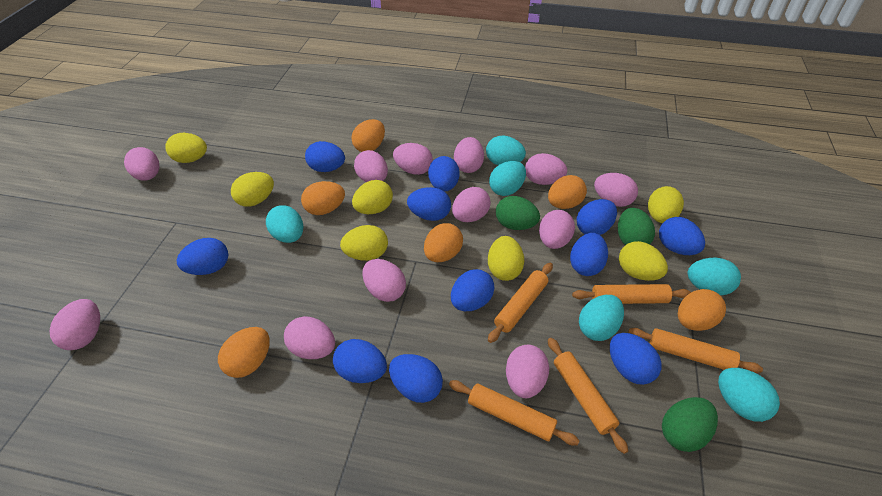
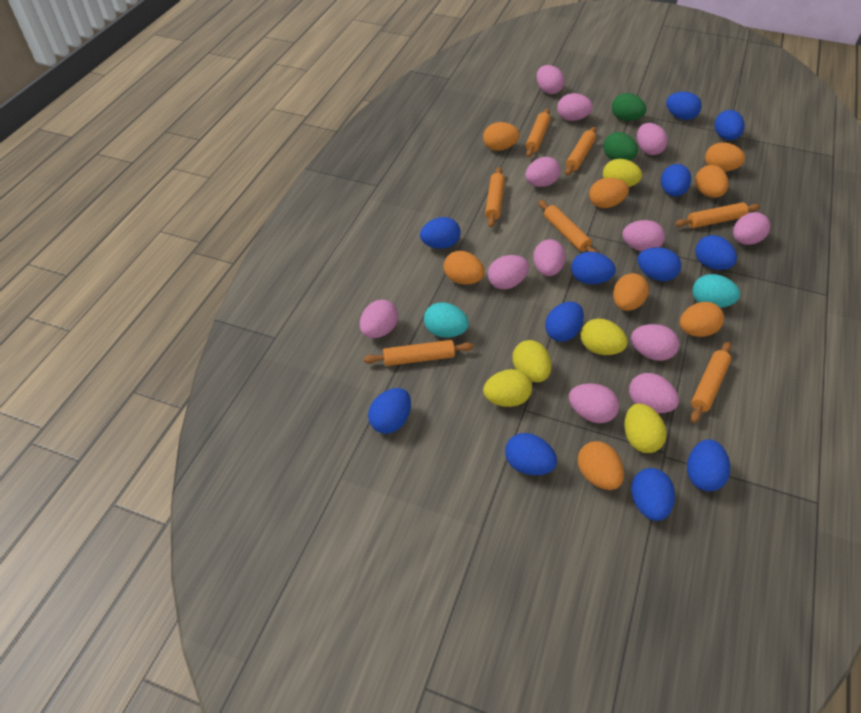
blue egg: 11 -> 12
green egg: 3 -> 2
orange egg: 6 -> 8
orange rolling pin: 5 -> 7
turquoise egg: 6 -> 2
yellow egg: 7 -> 5

